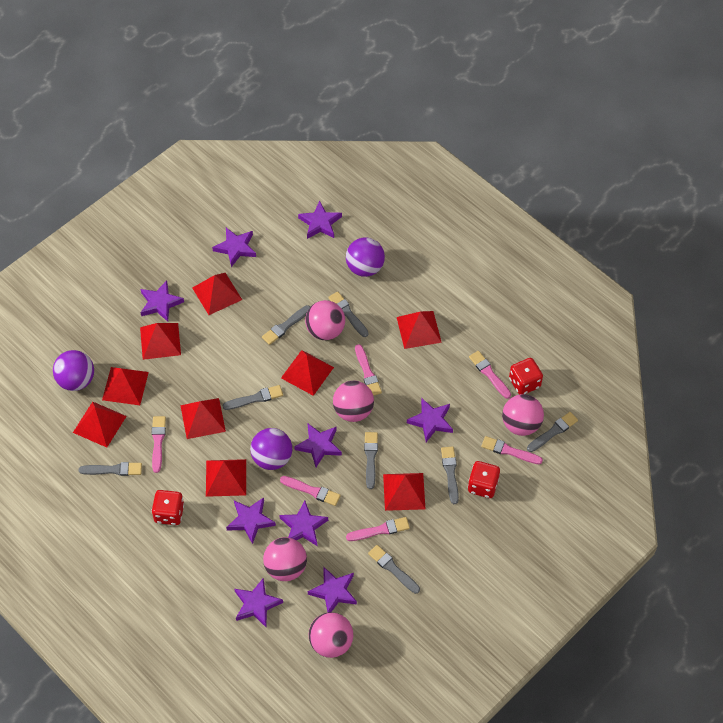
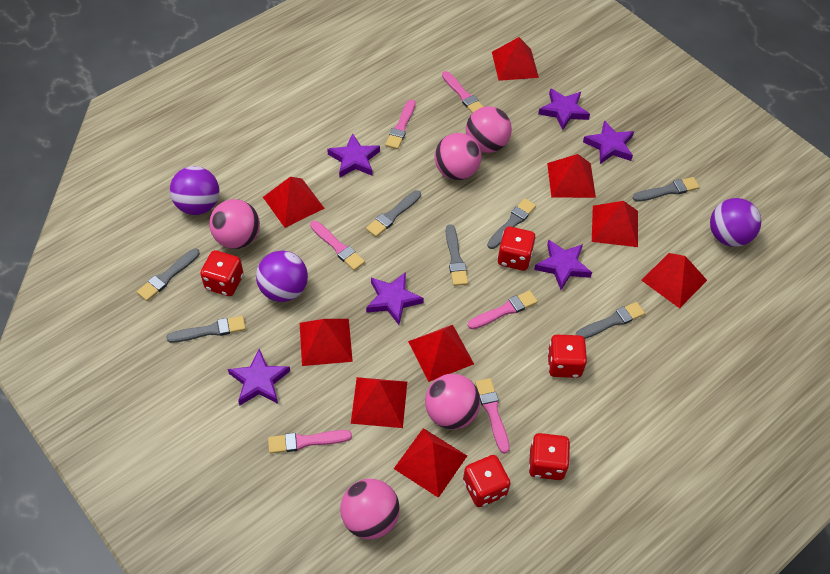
grey brush: 8 -> 7
purple star: 9 -> 6
red dice: 3 -> 5

